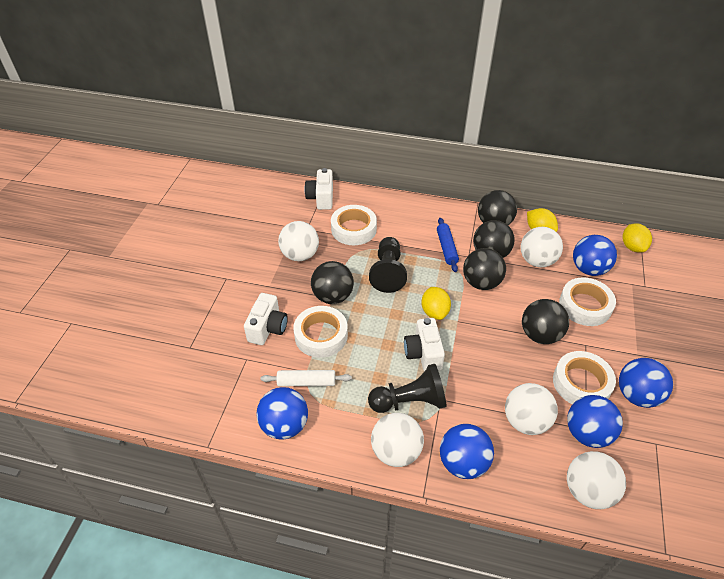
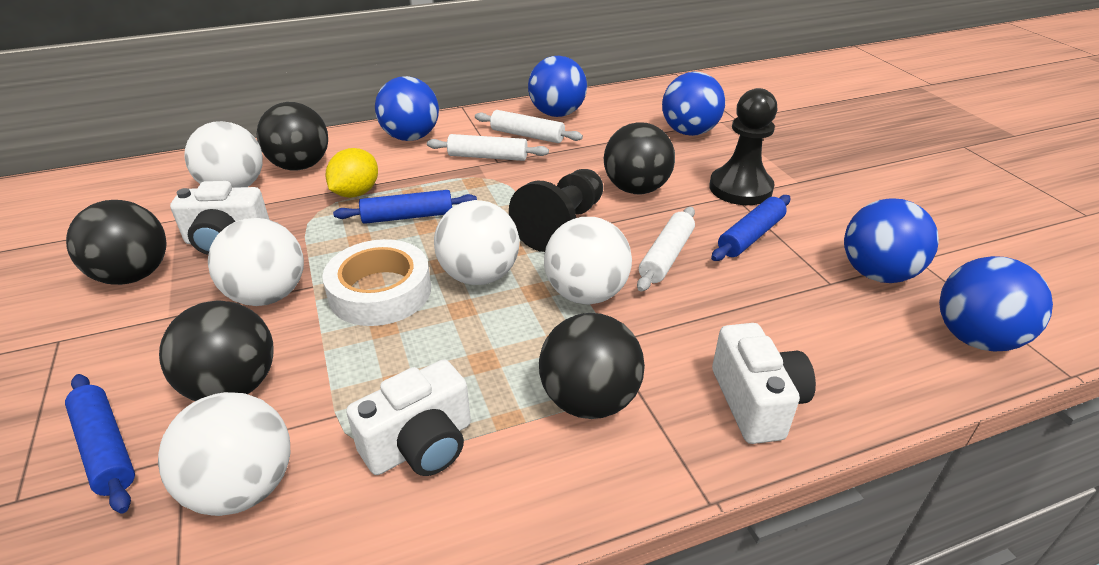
blue rolling pin: 1 -> 3
white rolling pin: 1 -> 3
white tape: 4 -> 1
yellow lemon: 3 -> 1

